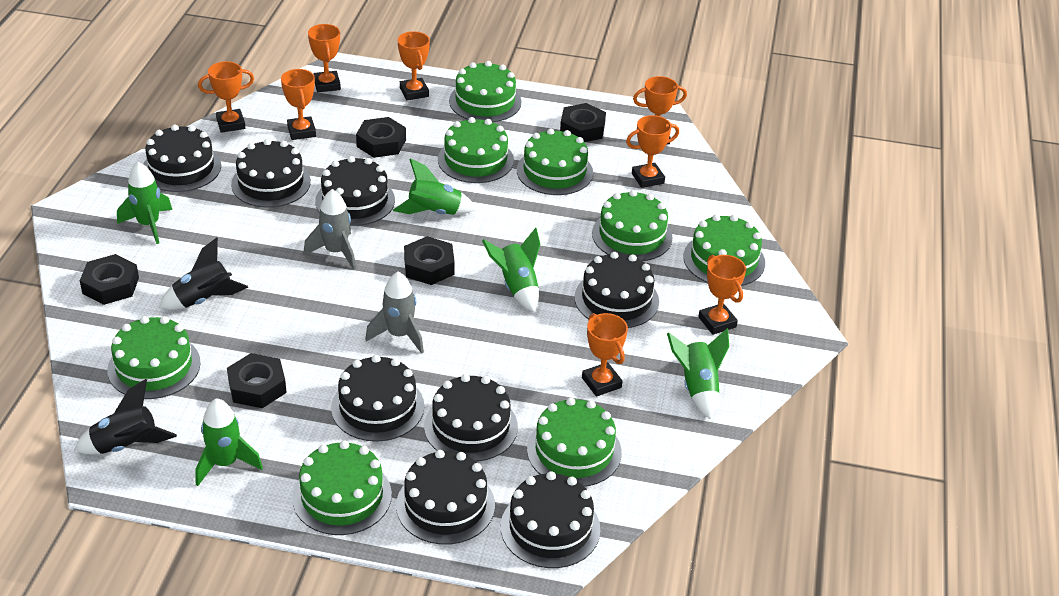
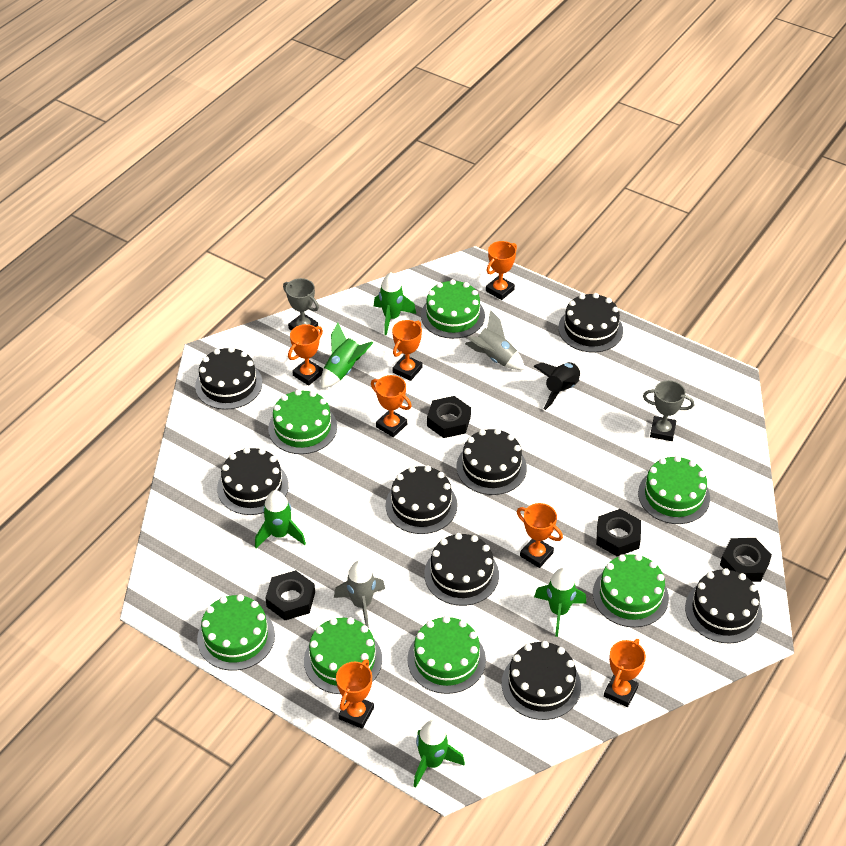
black nut: 5 -> 4
black rocket: 2 -> 1
green cake: 8 -> 7
grey trophy: 0 -> 2
orange trophy: 8 -> 7

